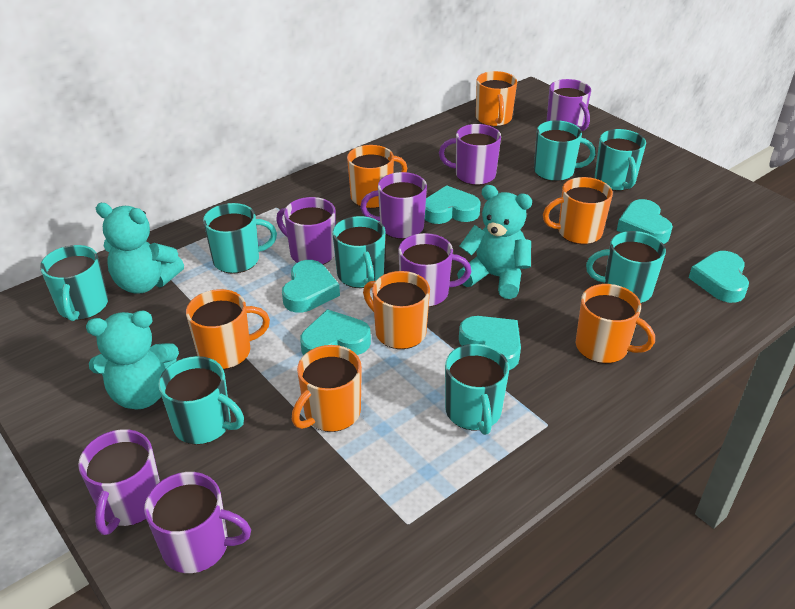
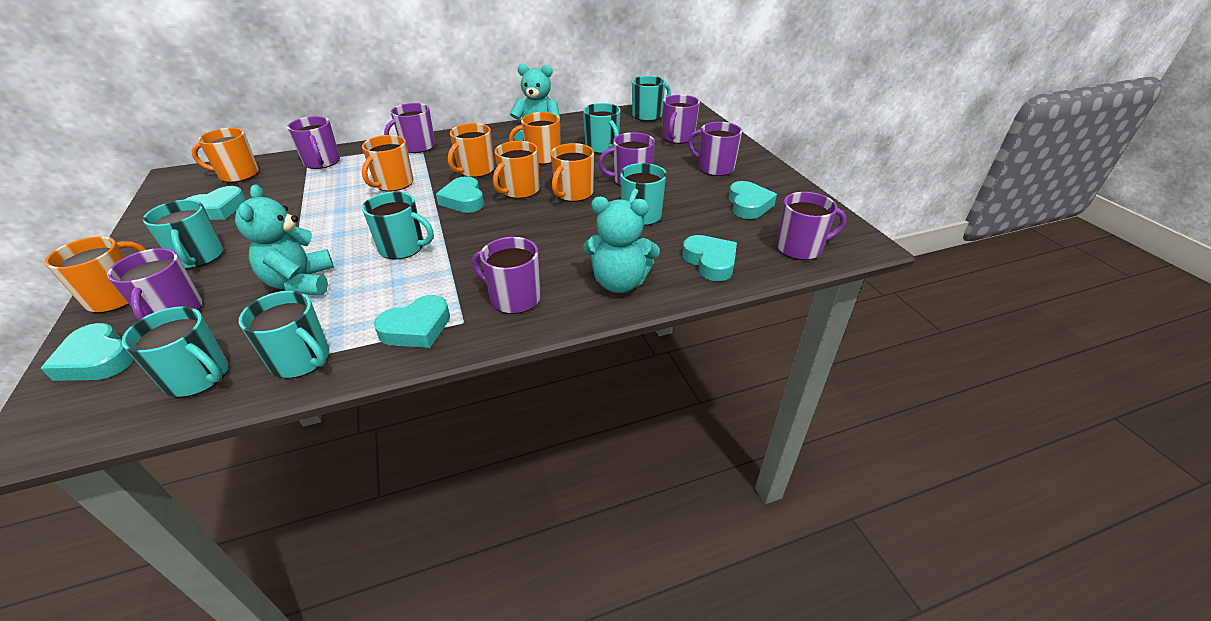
purple mug: 7 -> 8
turquoise mug: 8 -> 7

